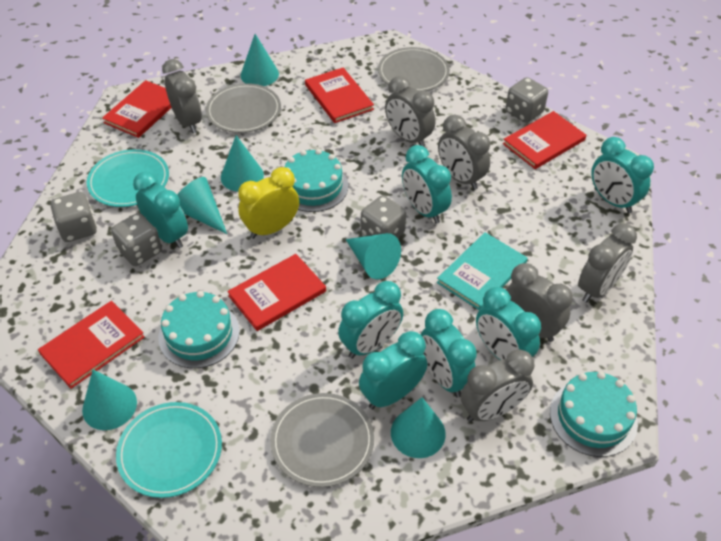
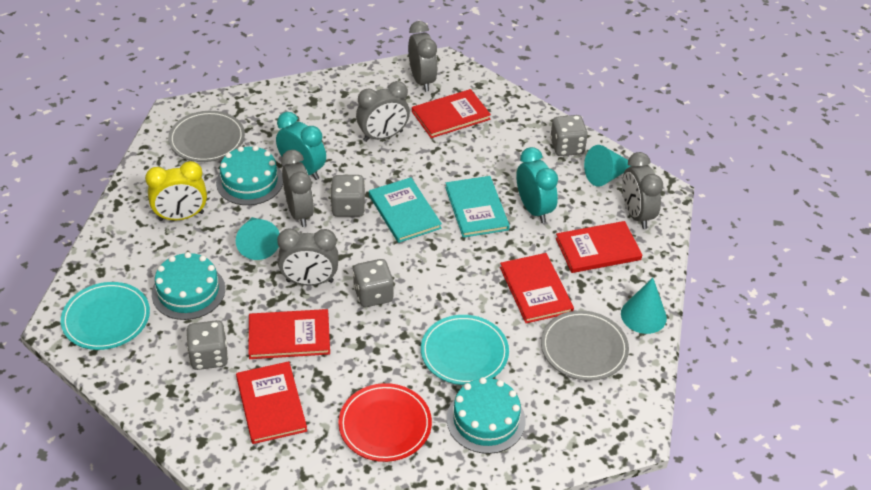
grey clock: 6 -> 5
grey plate: 3 -> 2
red plate: 0 -> 1
turquoise book: 1 -> 2
turquoise clock: 7 -> 2
turquoise cone: 6 -> 3

